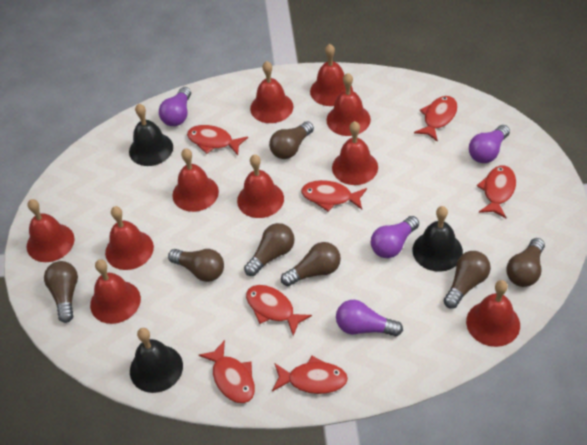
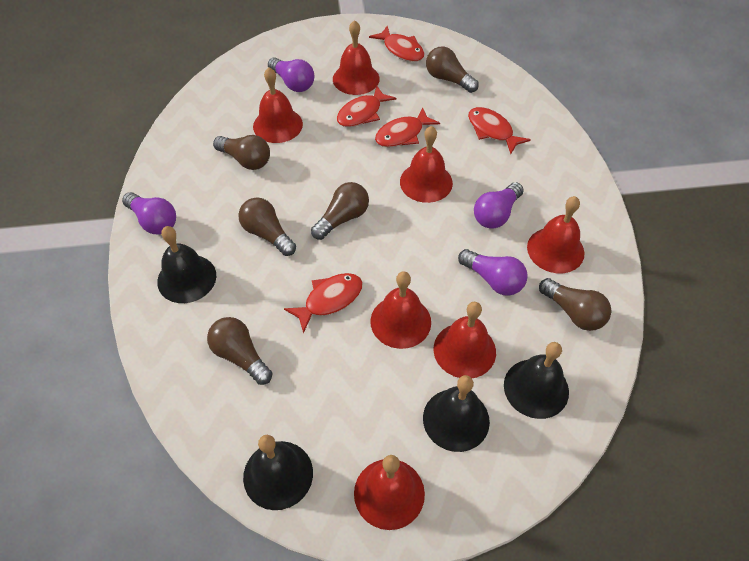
black bell: 3 -> 4
brown light bulb: 7 -> 6
red bell: 10 -> 7
red fish: 7 -> 5

